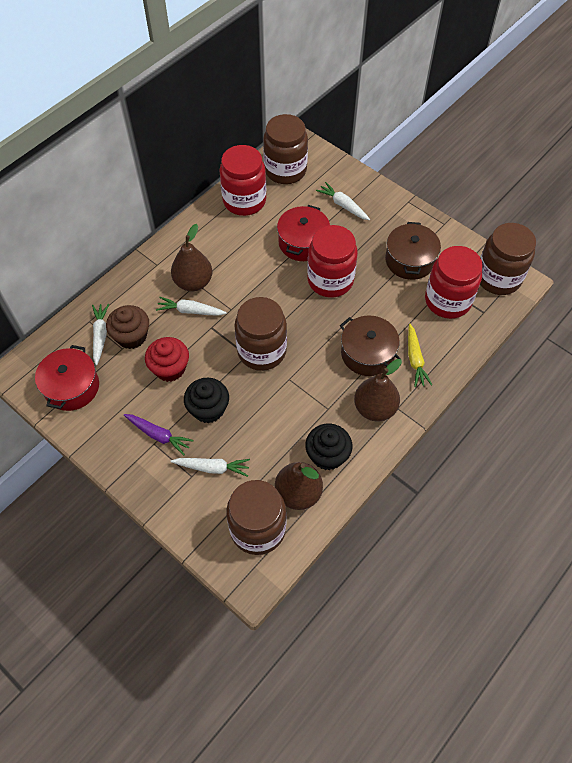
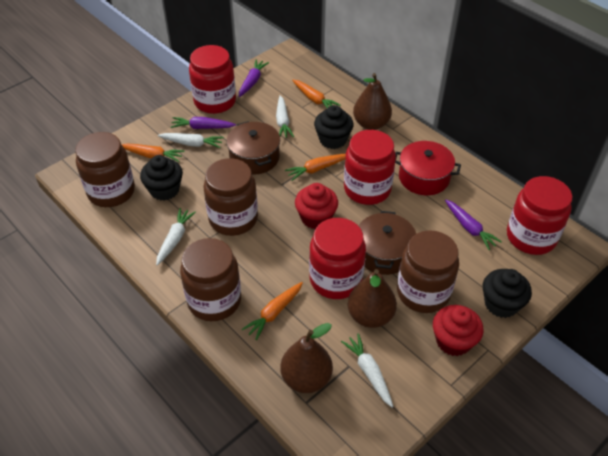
black cupcake: 2 -> 3
brown cupcake: 1 -> 0
orange carrot: 0 -> 4
purple carrot: 1 -> 3
red cupcake: 1 -> 2
red jar: 3 -> 4
red pot: 2 -> 1
yellow carrot: 1 -> 0

